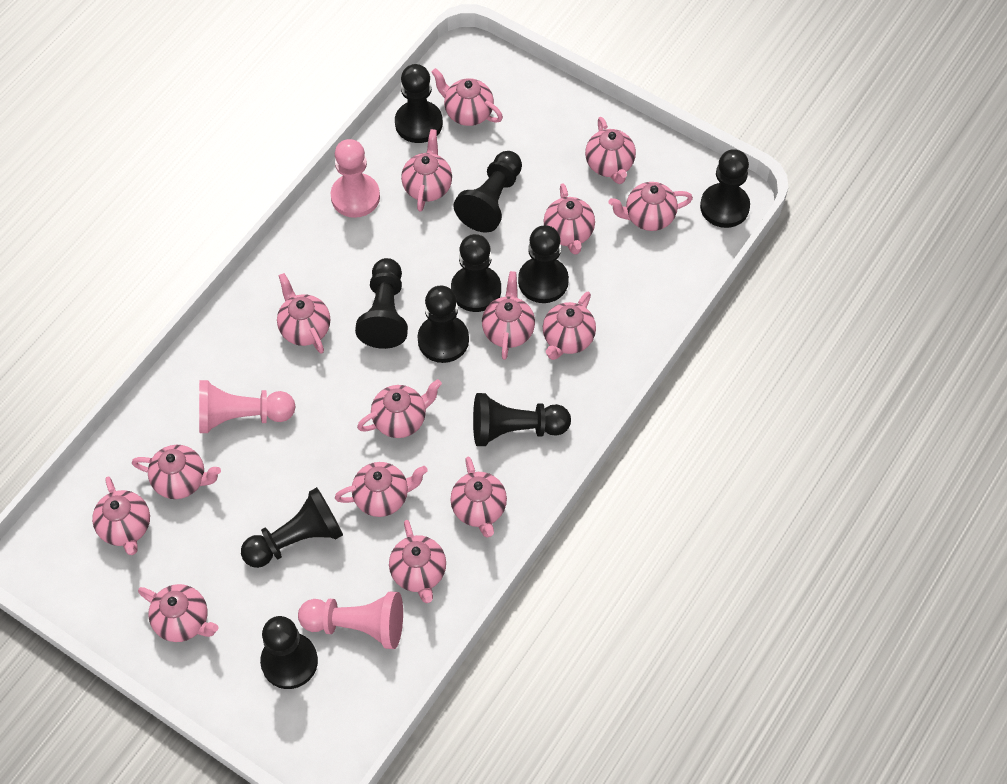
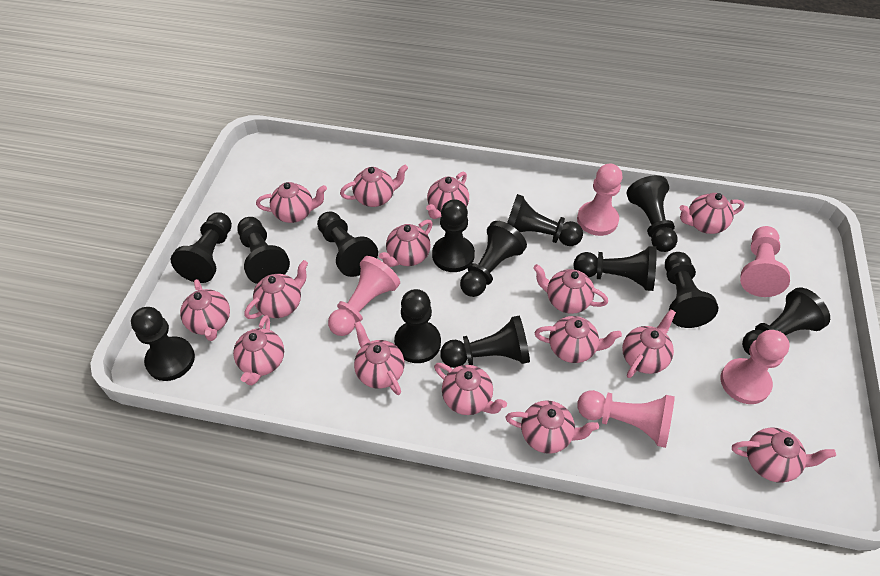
black pawn: 10 -> 13
pink pawn: 3 -> 5

